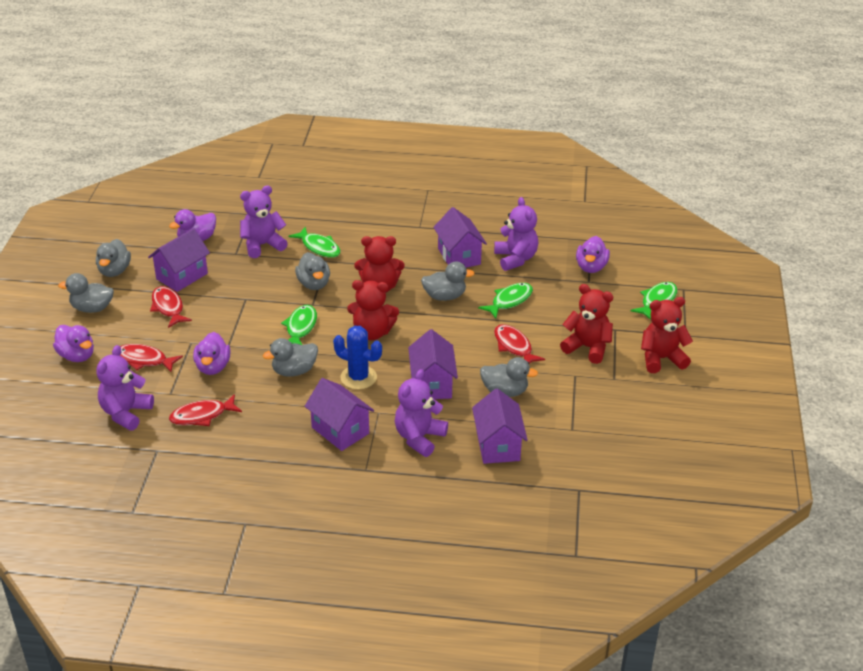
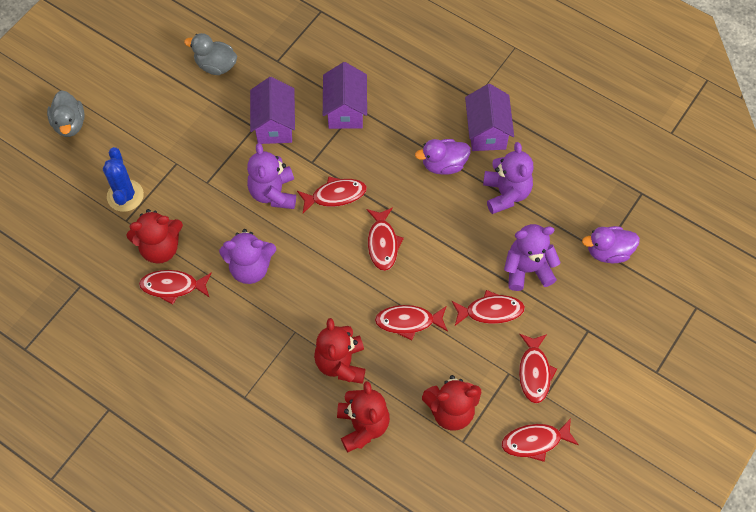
green fish: 4 -> 0
grey duck: 6 -> 2
purple duck: 4 -> 2
purple house: 5 -> 3
red fish: 4 -> 7

